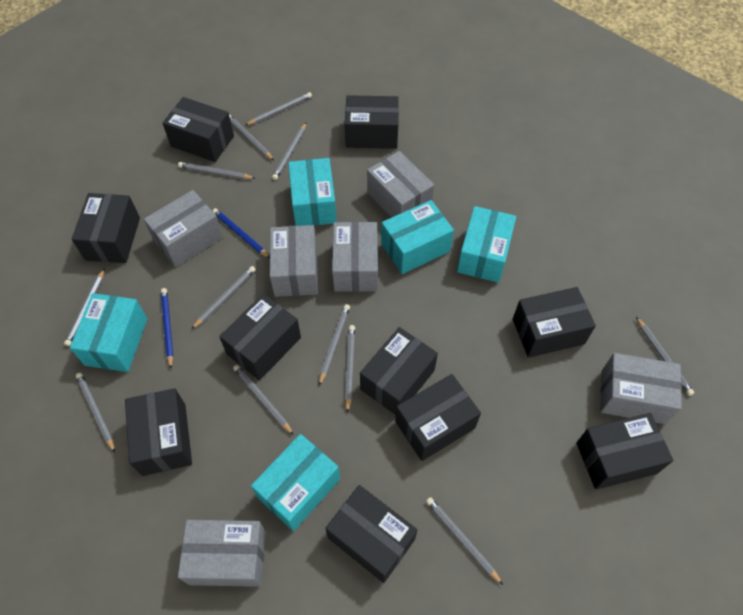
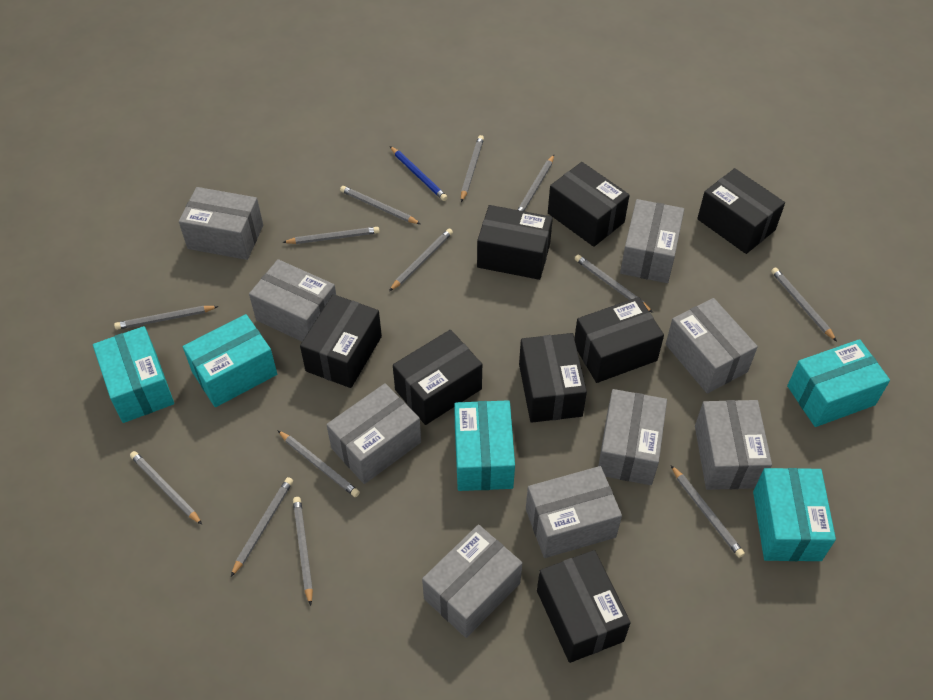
black box: 10 -> 8
blue pencil: 2 -> 1
grey box: 6 -> 9
grey pencil: 12 -> 13

